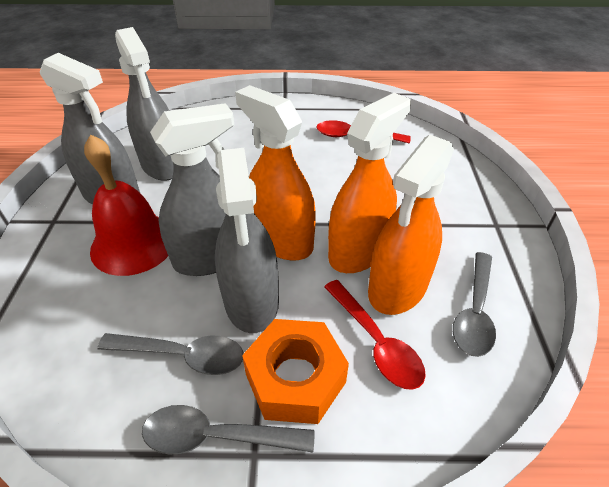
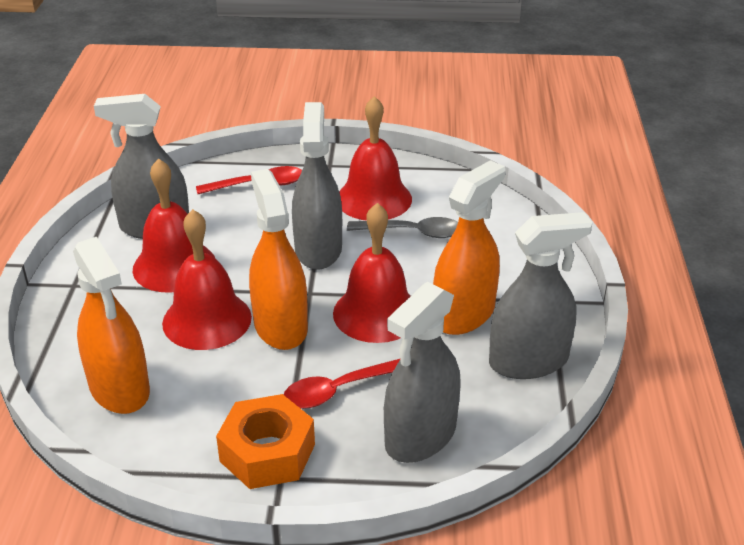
grey spoon: 3 -> 1
red bell: 1 -> 4

